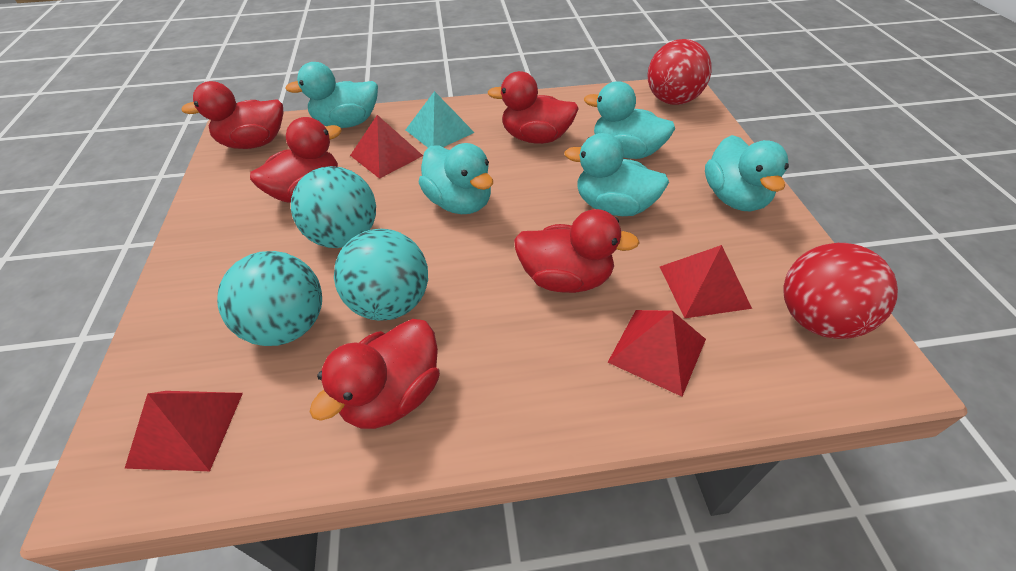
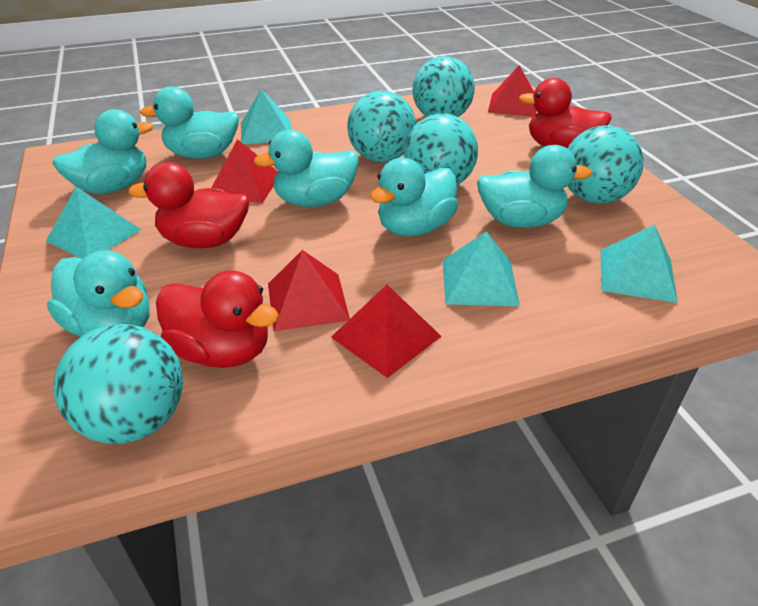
red ball: 2 -> 0
red duck: 5 -> 3
turquoise ball: 3 -> 5
turquoise duck: 5 -> 6
turquoise pyramid: 1 -> 4

